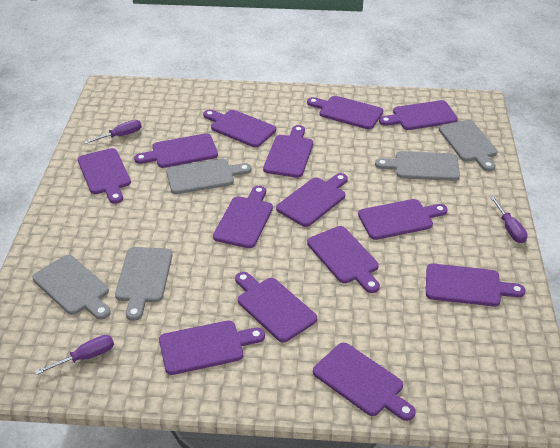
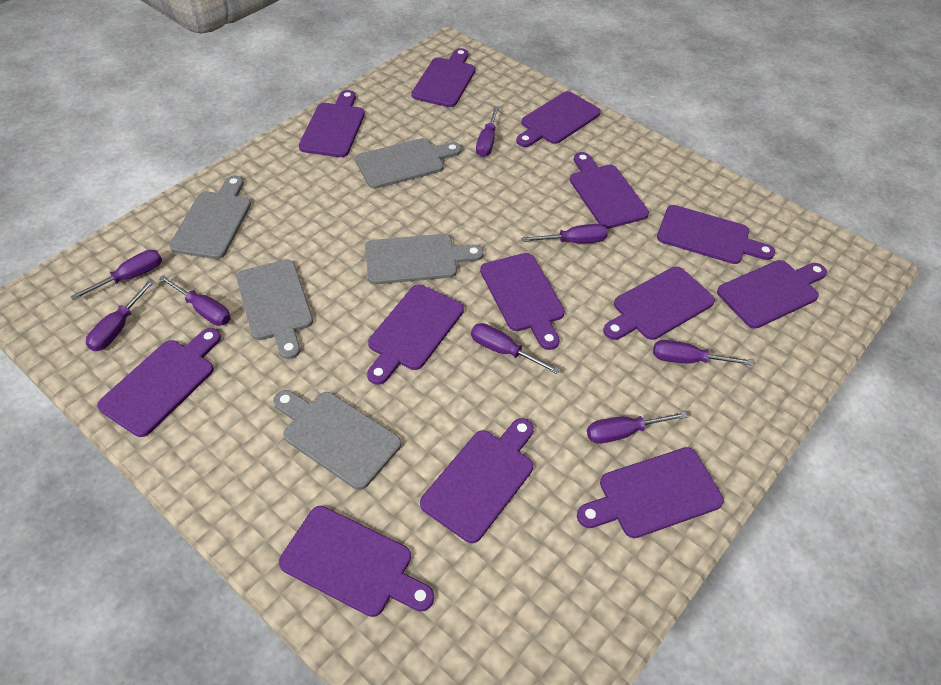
purple cutting board: 14 -> 13
purple screwdriver: 3 -> 8

